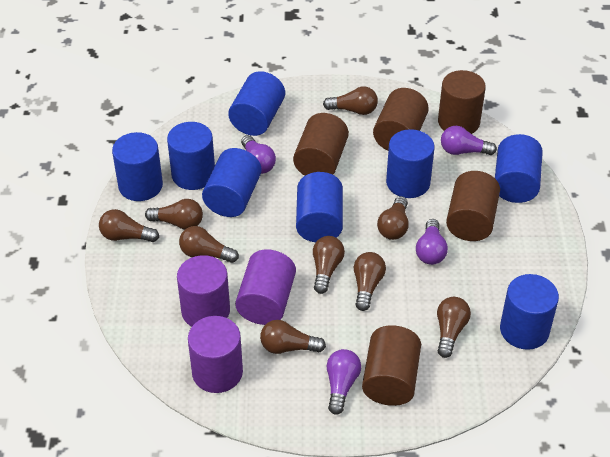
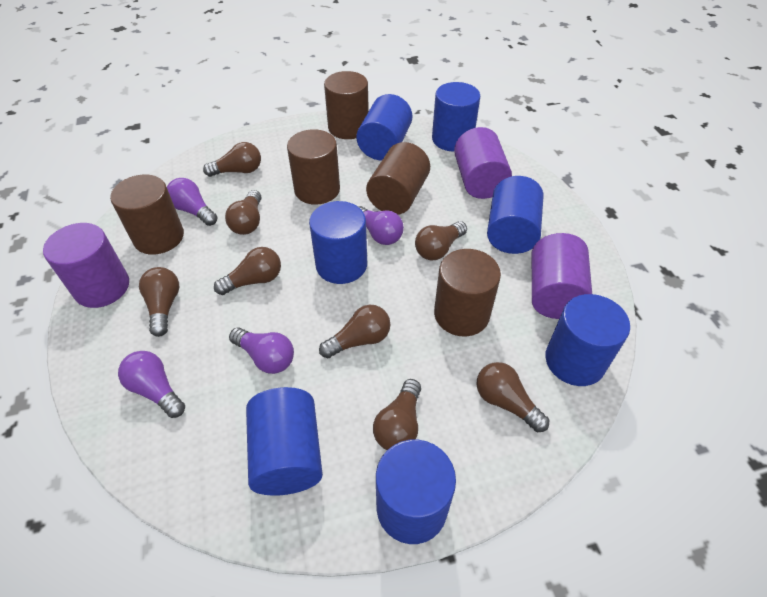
blue cylinder: 8 -> 7
brown light bulb: 9 -> 8

